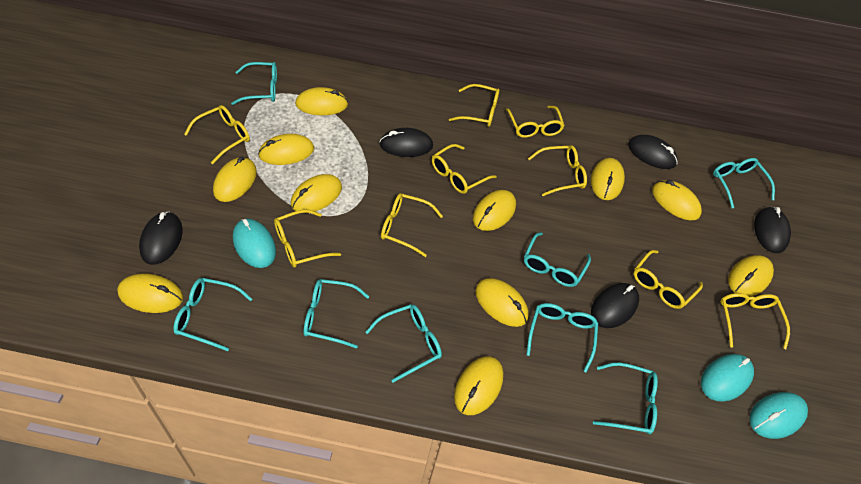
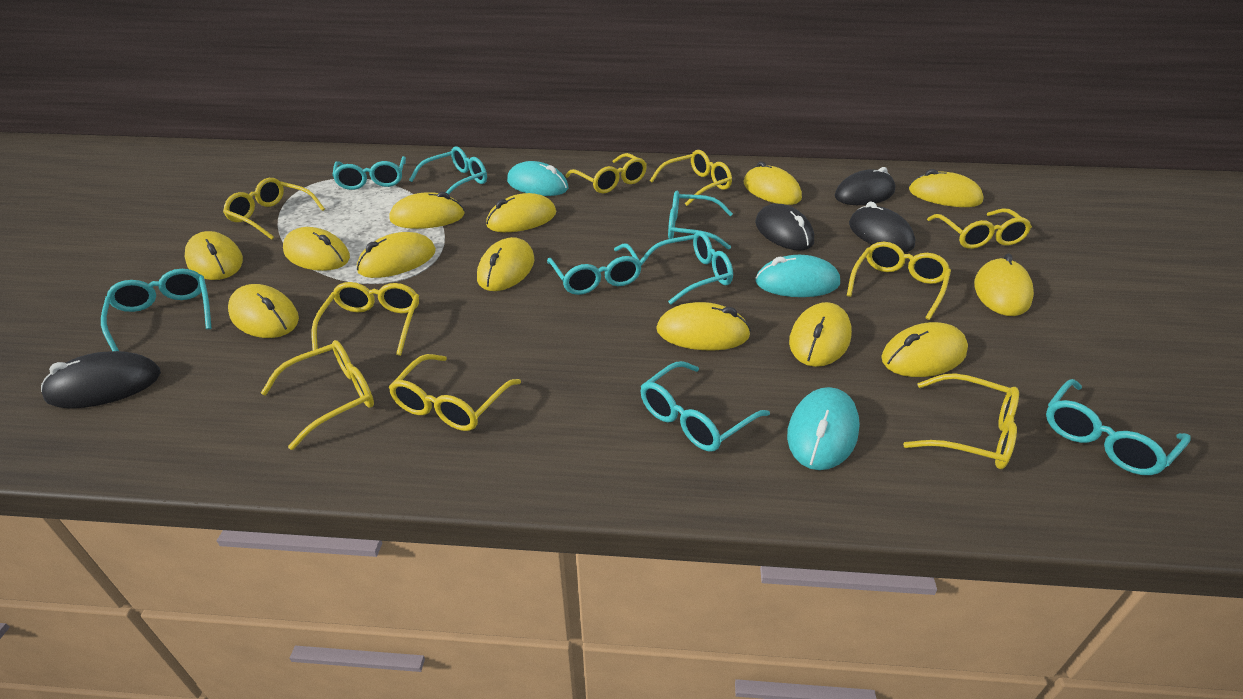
black mouse: 5 -> 4
yellow mouse: 11 -> 13

